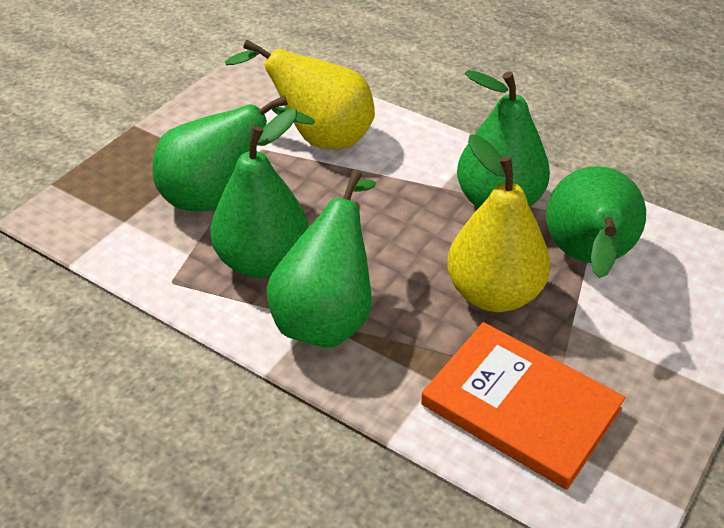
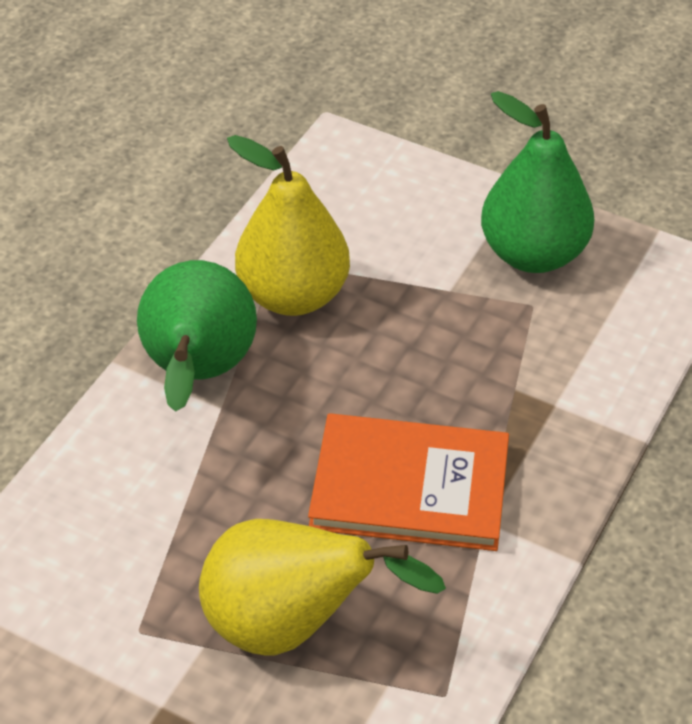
green pear: 5 -> 2

